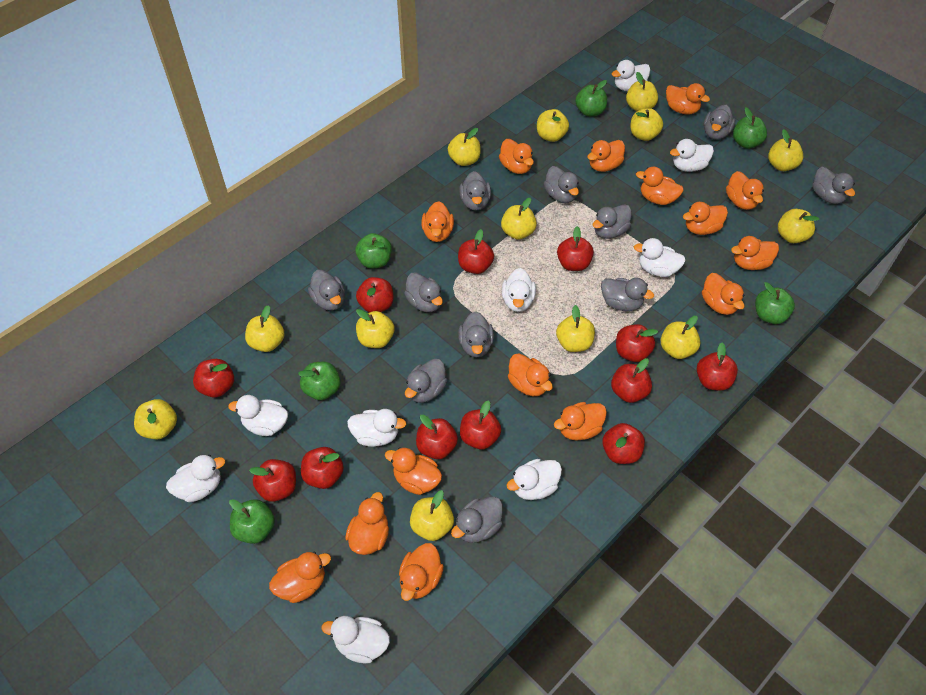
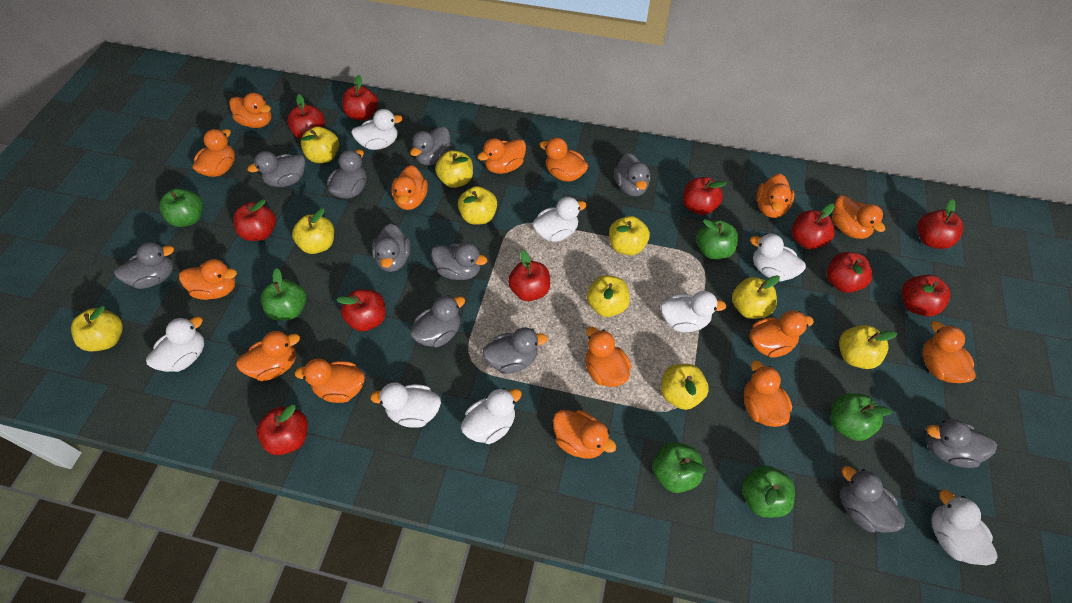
red apple: 12 -> 11
white duck: 9 -> 8
yellow apple: 13 -> 10

